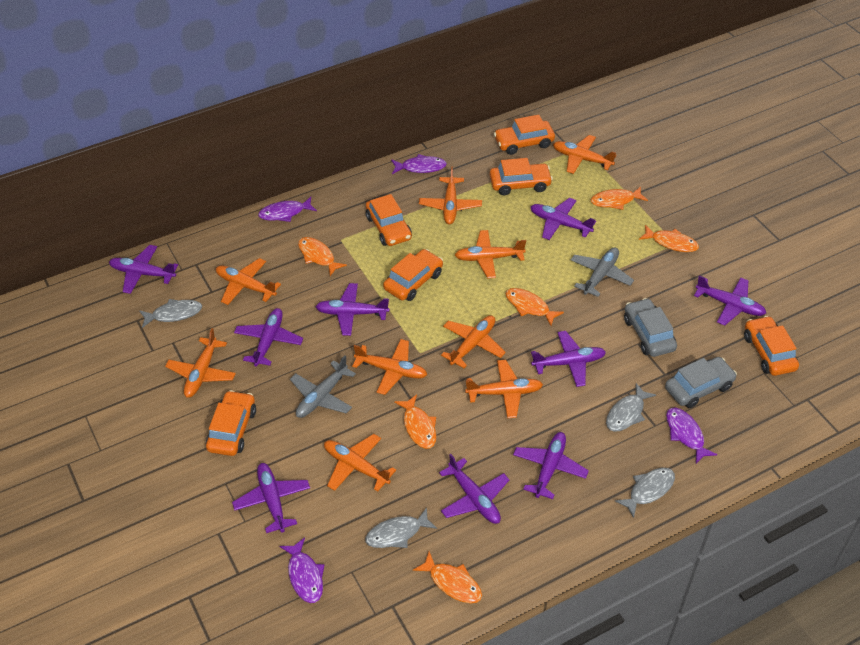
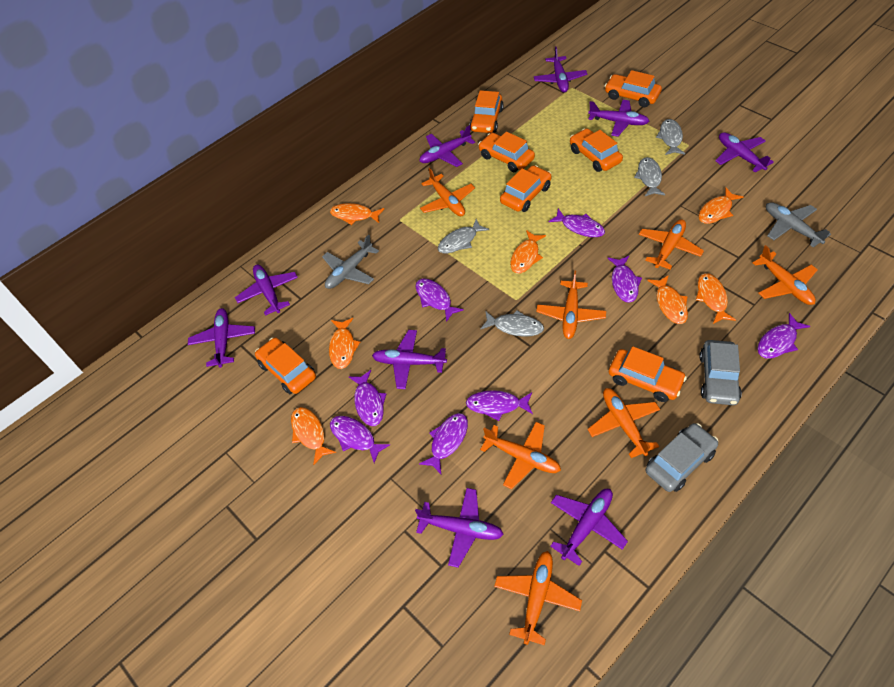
orange car: 6 -> 7
orange fish: 6 -> 7
orange plane: 9 -> 7
purple fish: 4 -> 8

